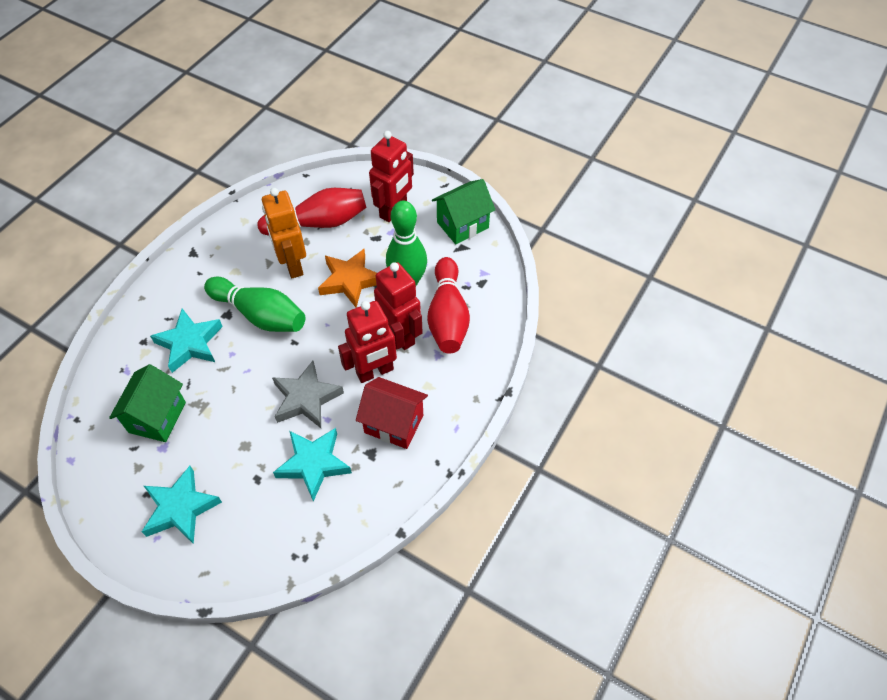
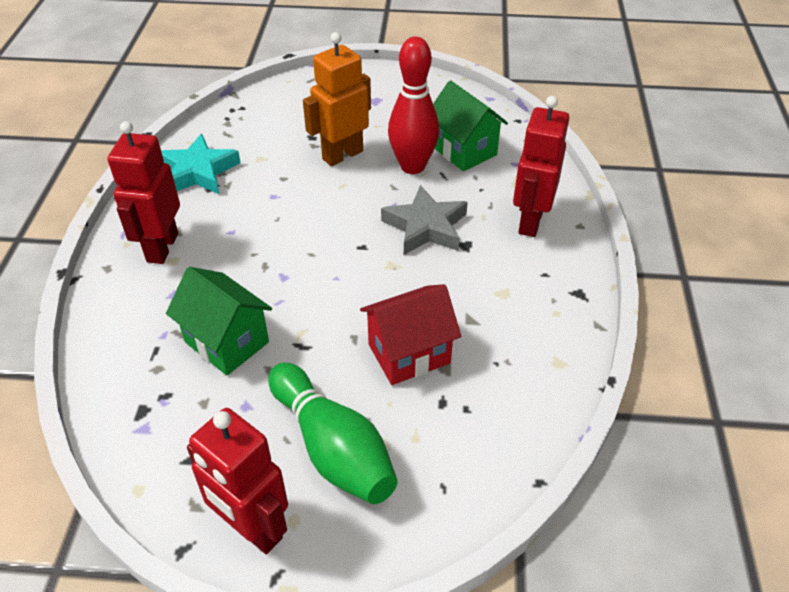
green bowling pin: 2 -> 1
orange star: 1 -> 0
red bowling pin: 2 -> 1
turquoise star: 3 -> 1

